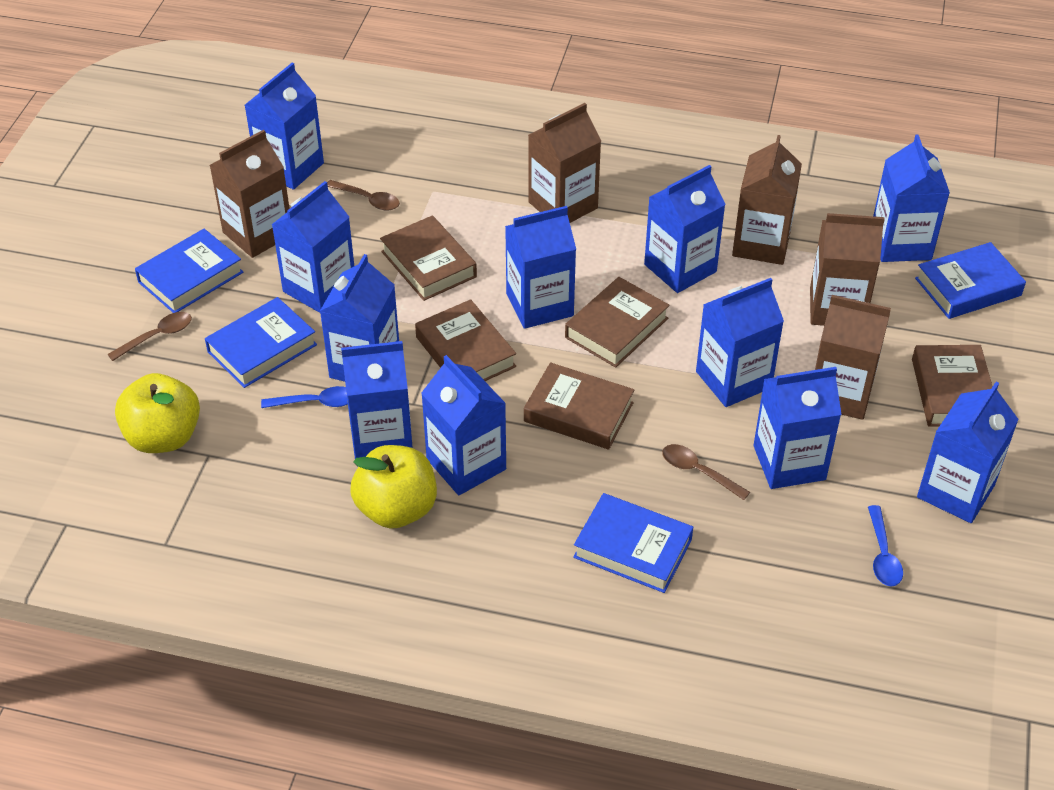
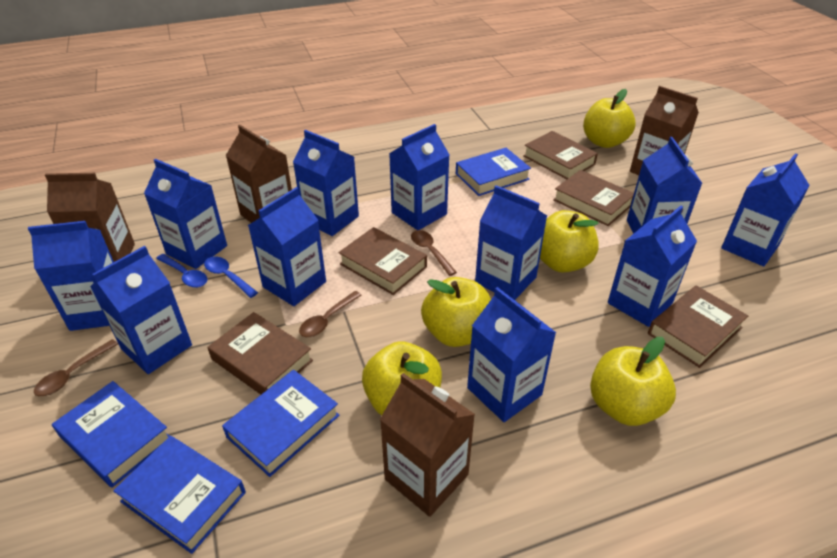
brown carton: 5 -> 4
yellow apple: 2 -> 5

